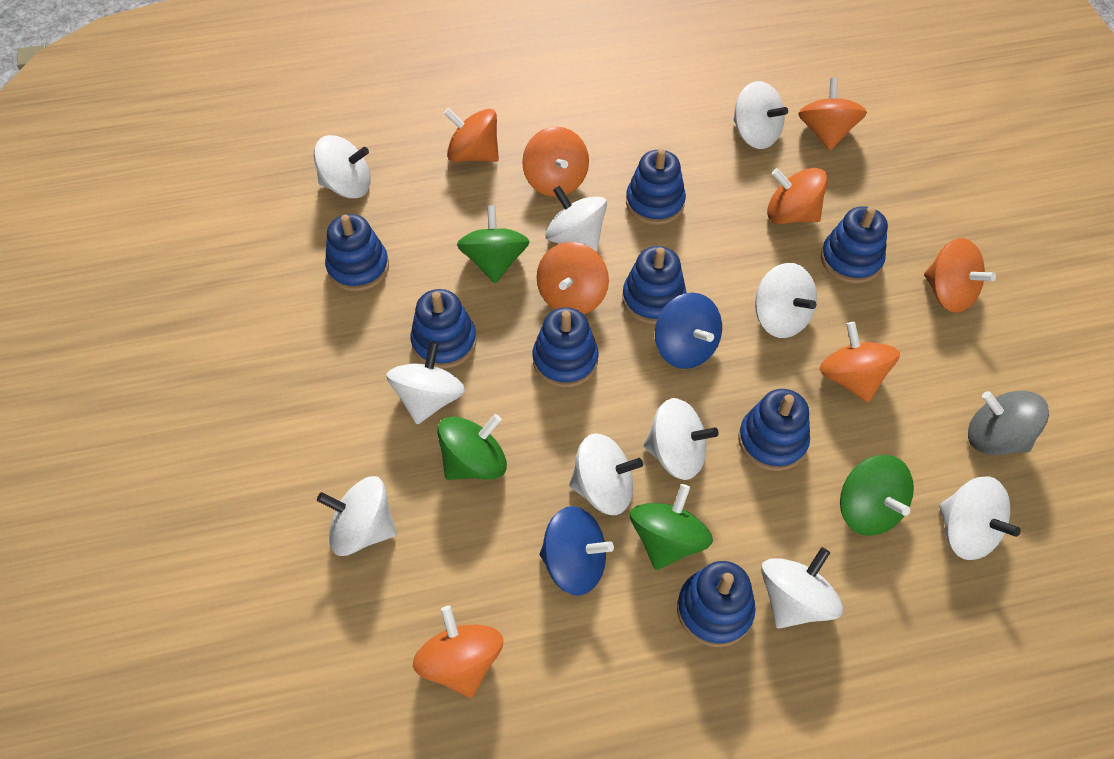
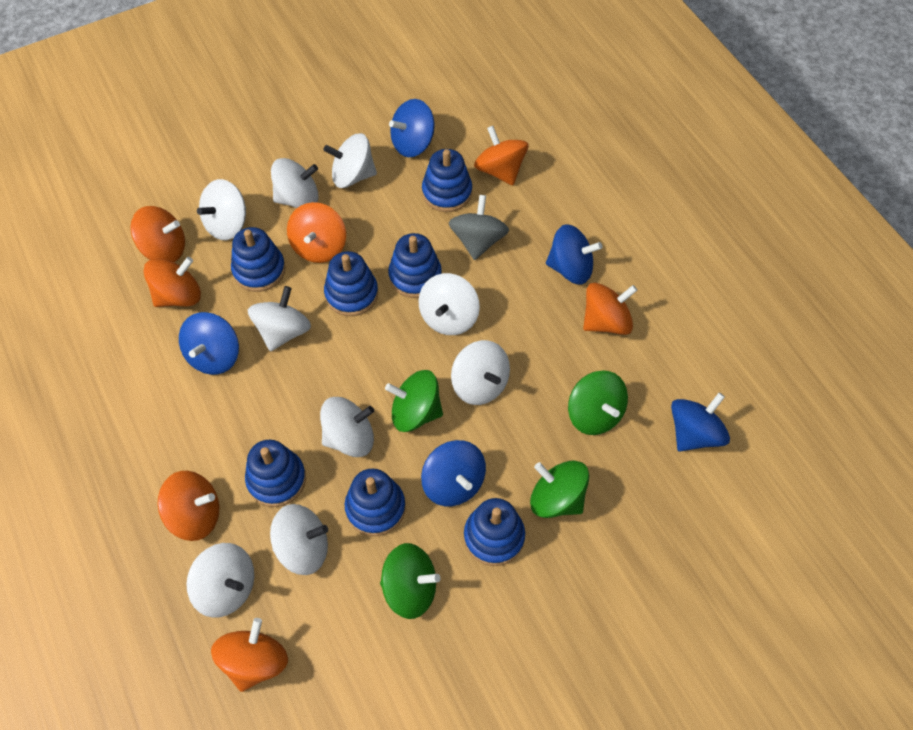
blue spinning top: 2 -> 5
blue stacking toy: 8 -> 7
orange spinning top: 8 -> 7
white spinning top: 10 -> 9

